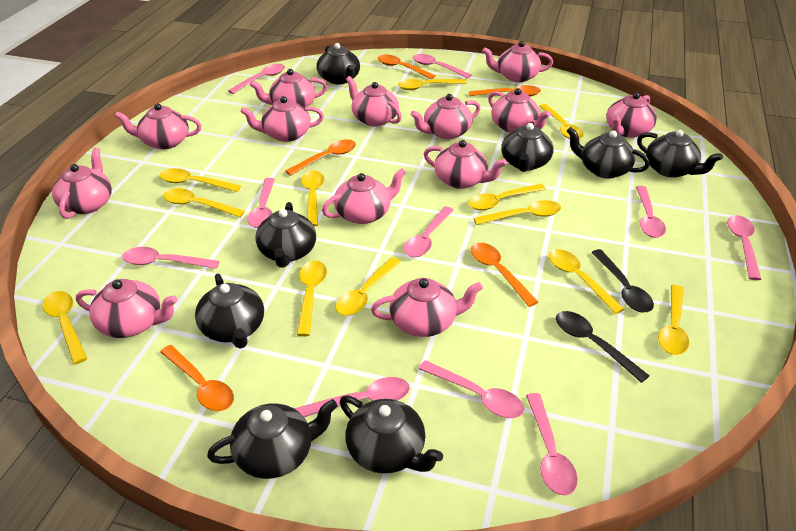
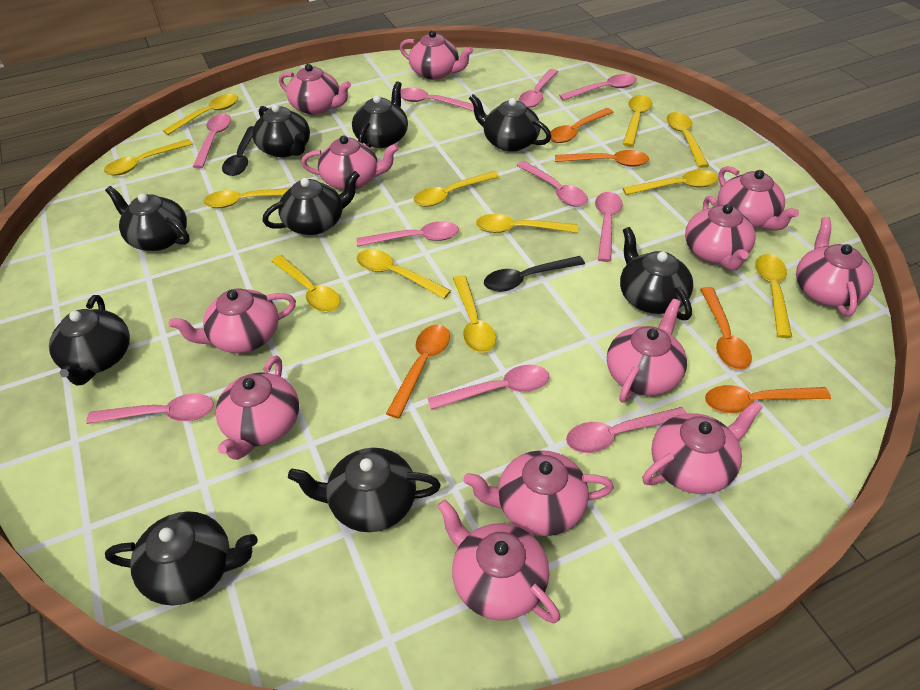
black teapot: 8 -> 9
pink teapot: 13 -> 12

